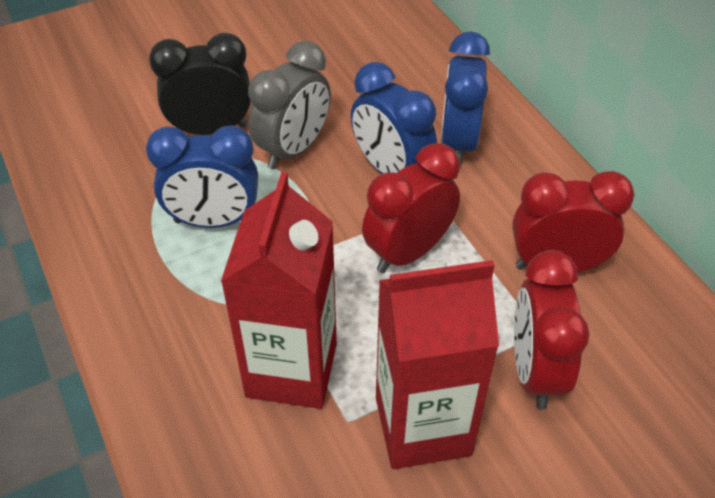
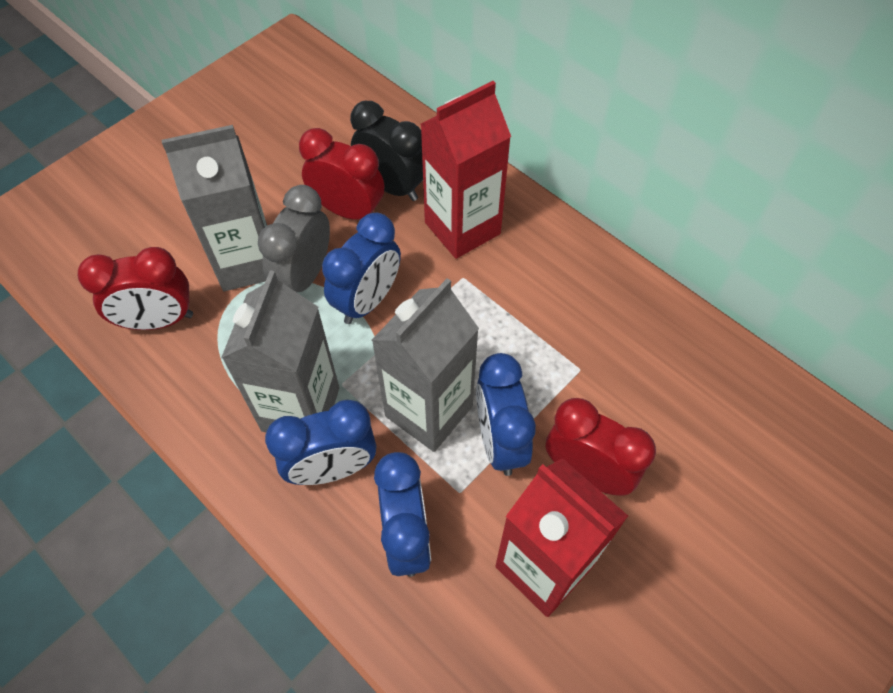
blue clock: 3 -> 4
grey carton: 0 -> 3

